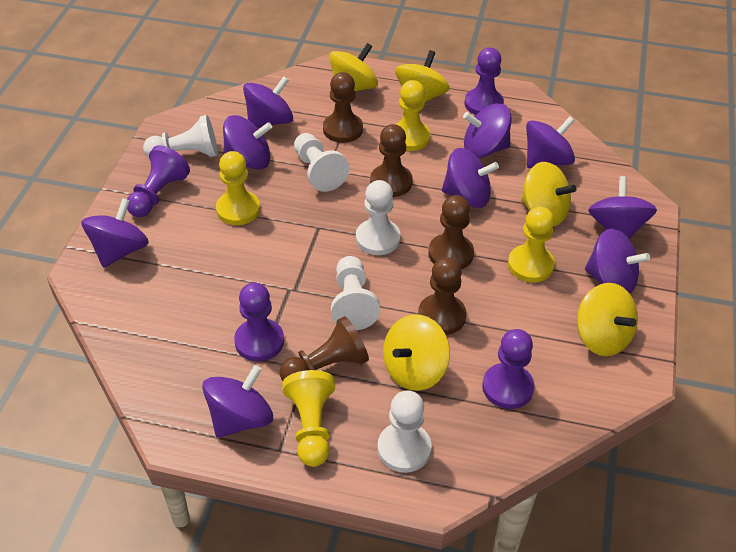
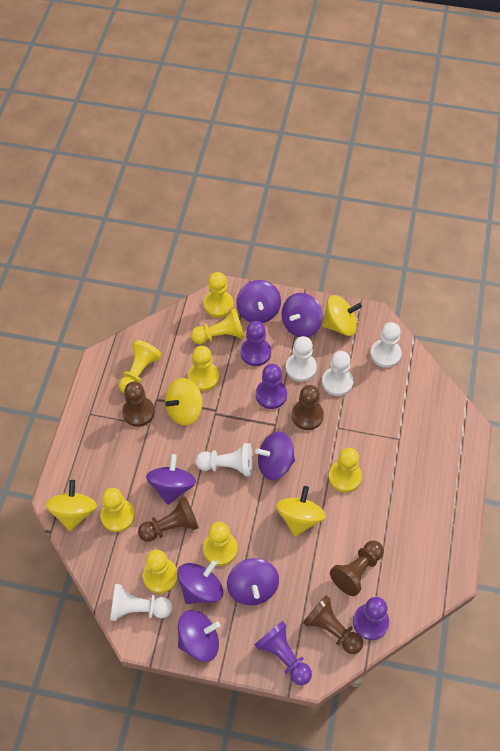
purple spinning top: 9 -> 7
yellow pawn: 4 -> 8
yellow spinning top: 5 -> 4

